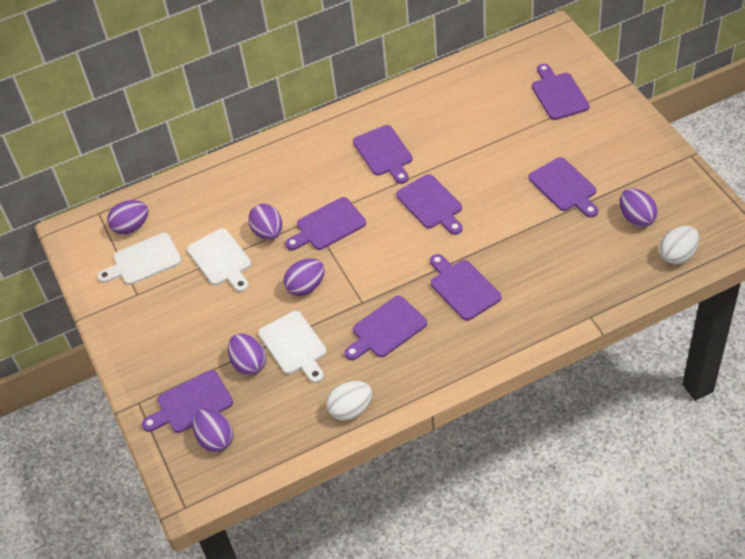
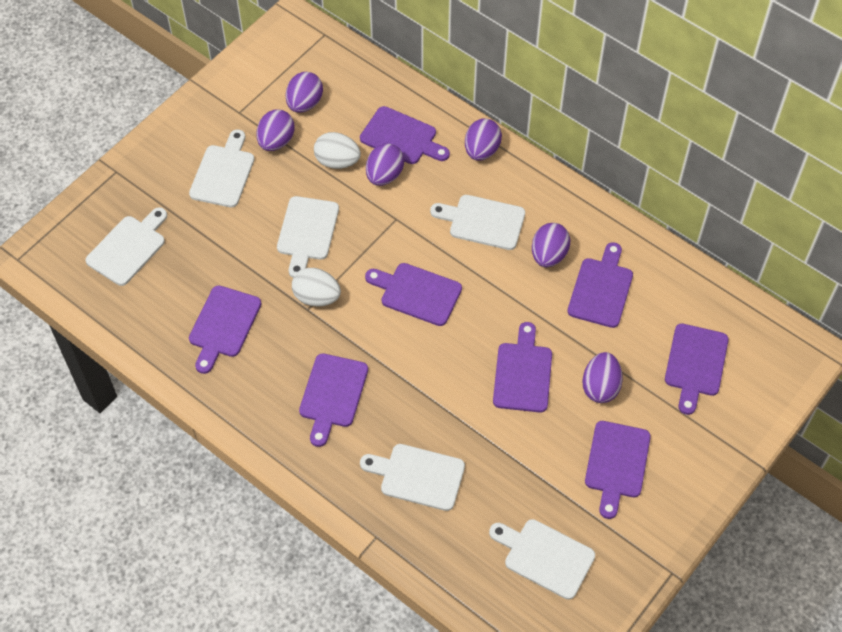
white cutting board: 3 -> 6

